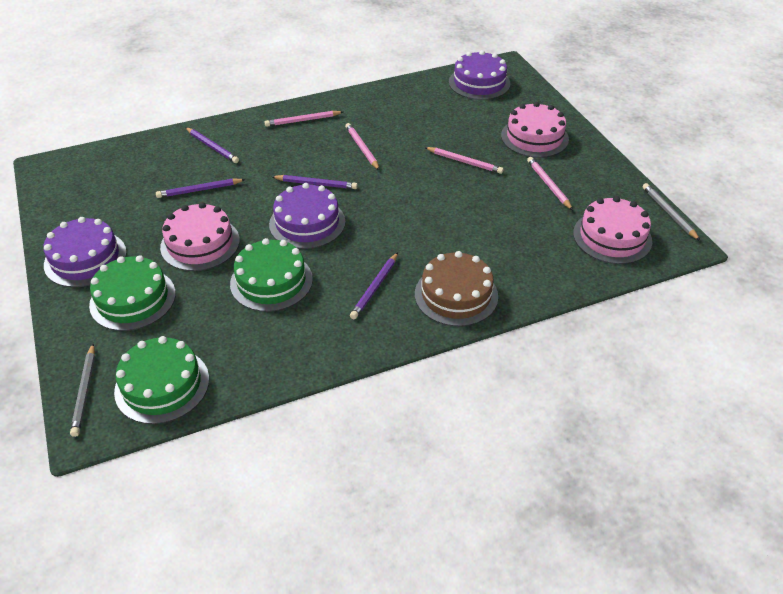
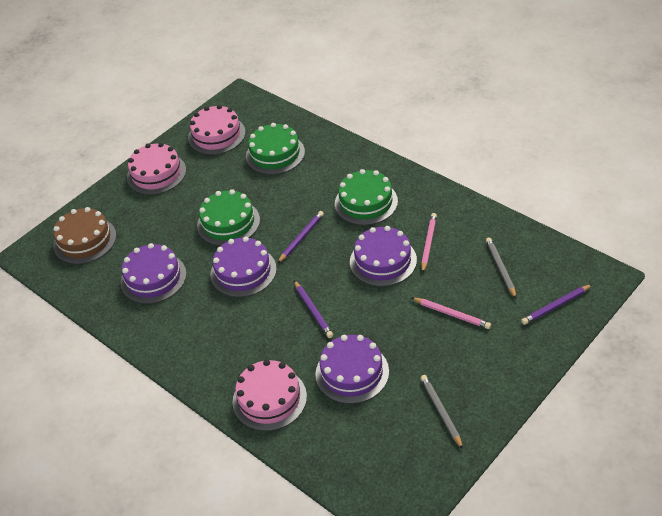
pink pencil: 4 -> 2
purple cake: 3 -> 4
purple pencil: 4 -> 3

